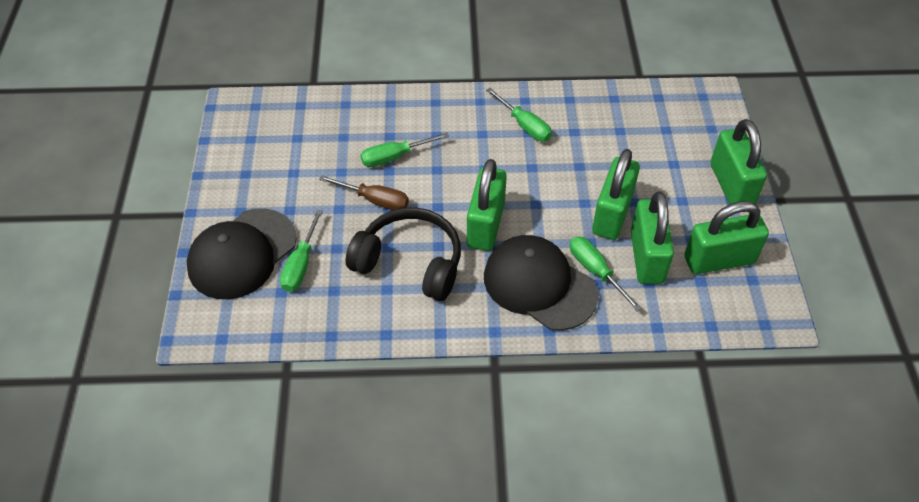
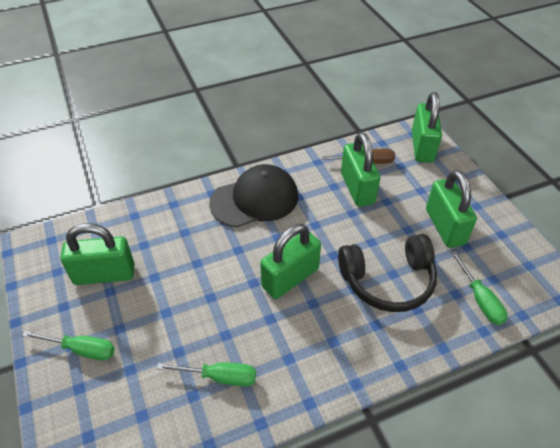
black cap: 2 -> 1
green screwdriver: 4 -> 3

